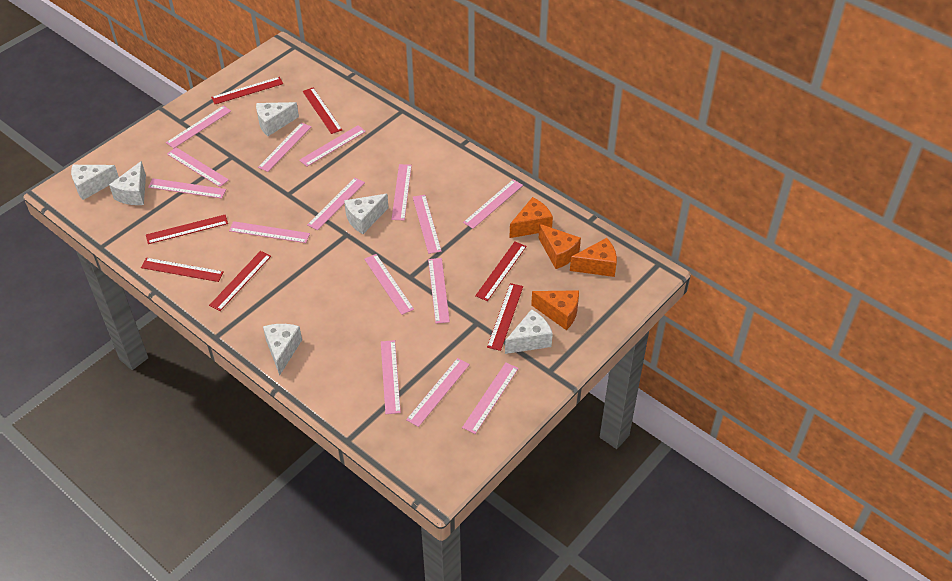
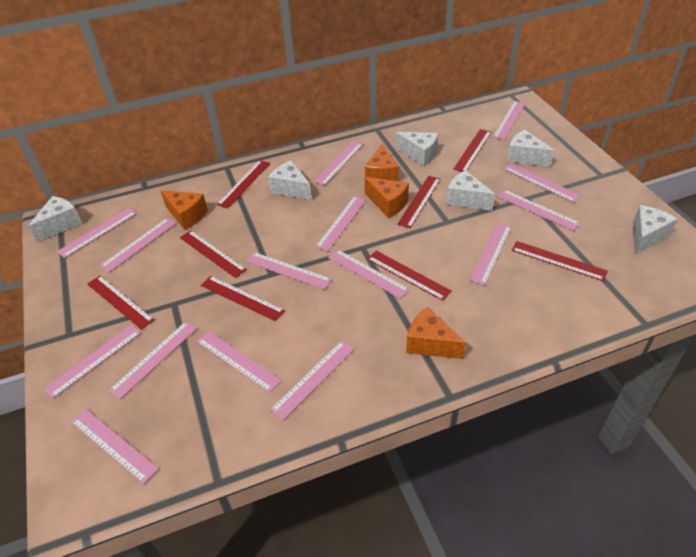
red ruler: 7 -> 8

